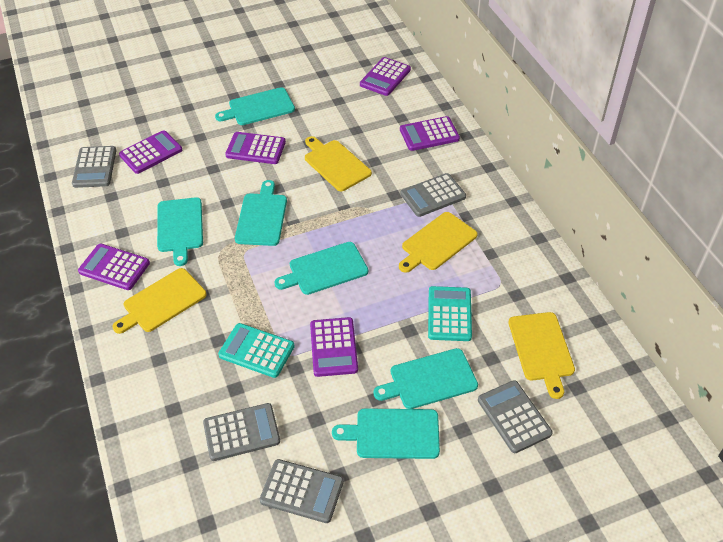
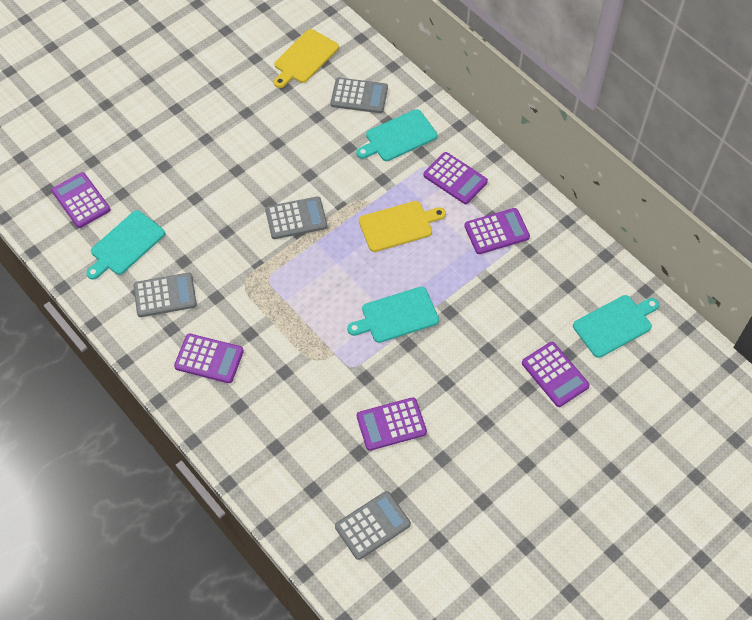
grey calculator: 5 -> 4
turquoise calculator: 2 -> 0
turquoise cutting board: 6 -> 4
yellow cutting board: 4 -> 2

